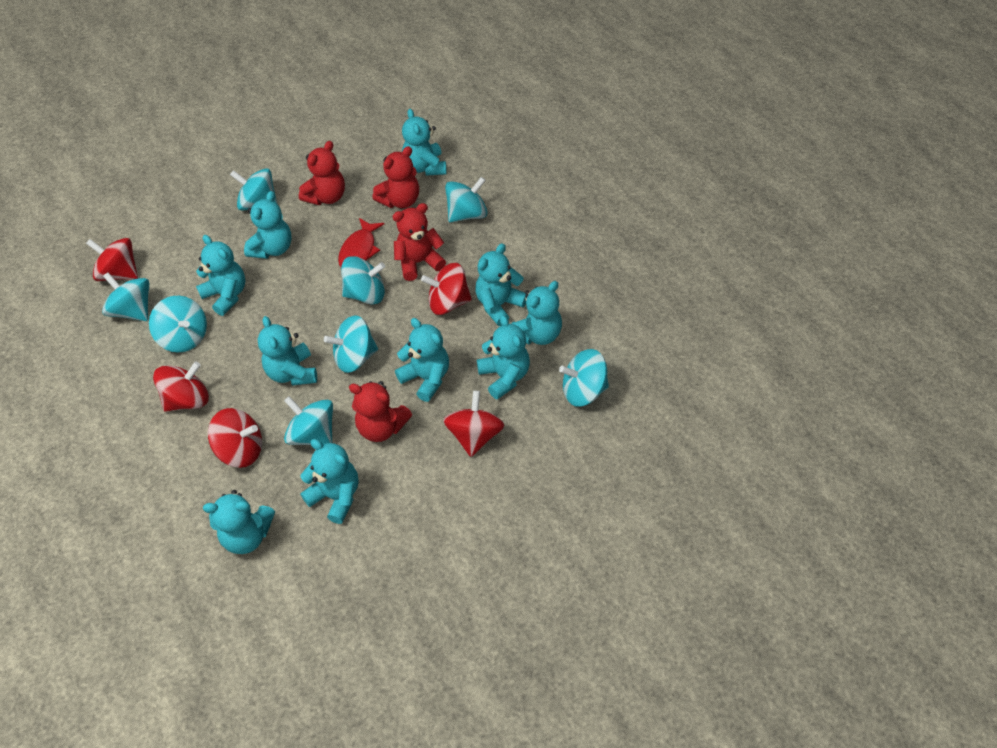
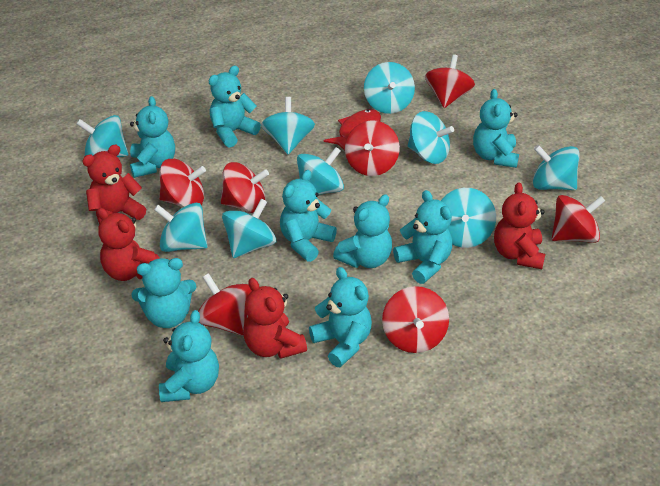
red spinning top: 5 -> 7
turquoise spinning top: 8 -> 9
turquoise teddy bear: 10 -> 9

